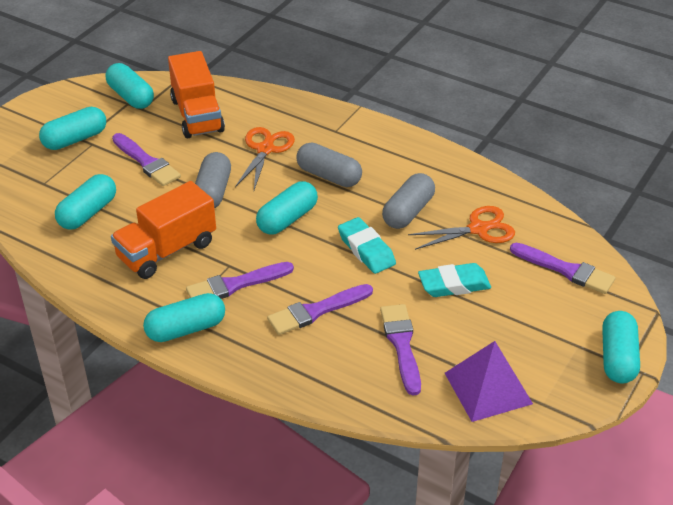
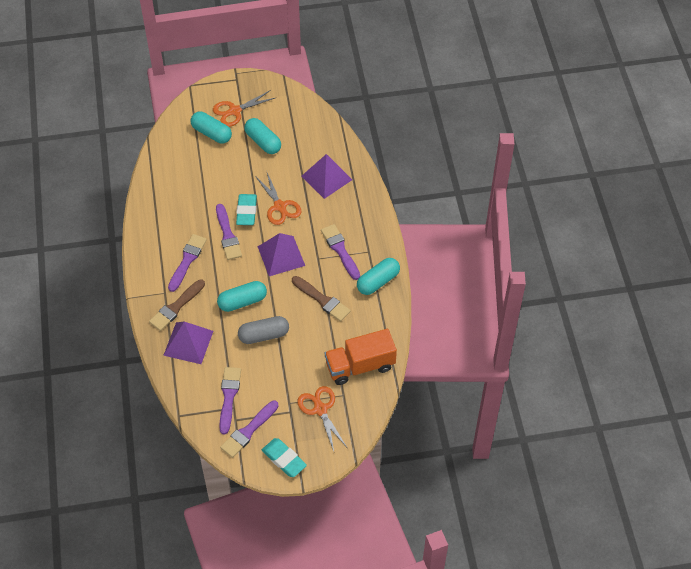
brown brush: 0 -> 2
grey capsule: 3 -> 1
orange scissors: 2 -> 3
orange truck: 2 -> 1
purple pyramid: 1 -> 3
turquoise capsule: 6 -> 4

